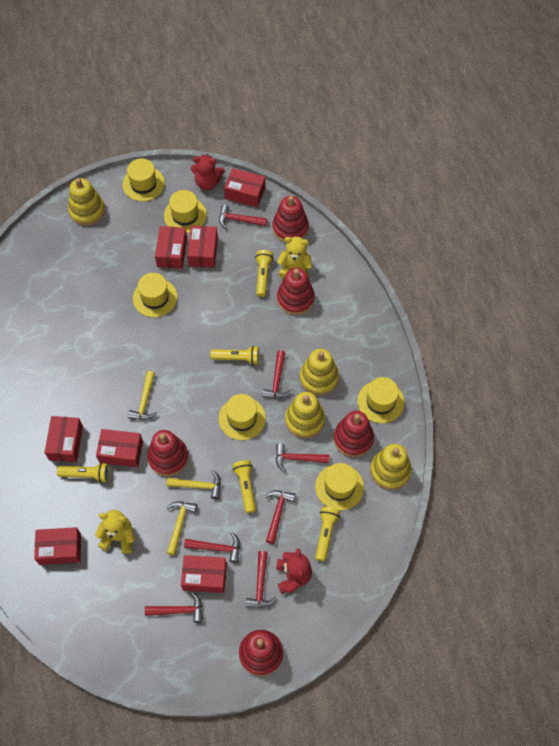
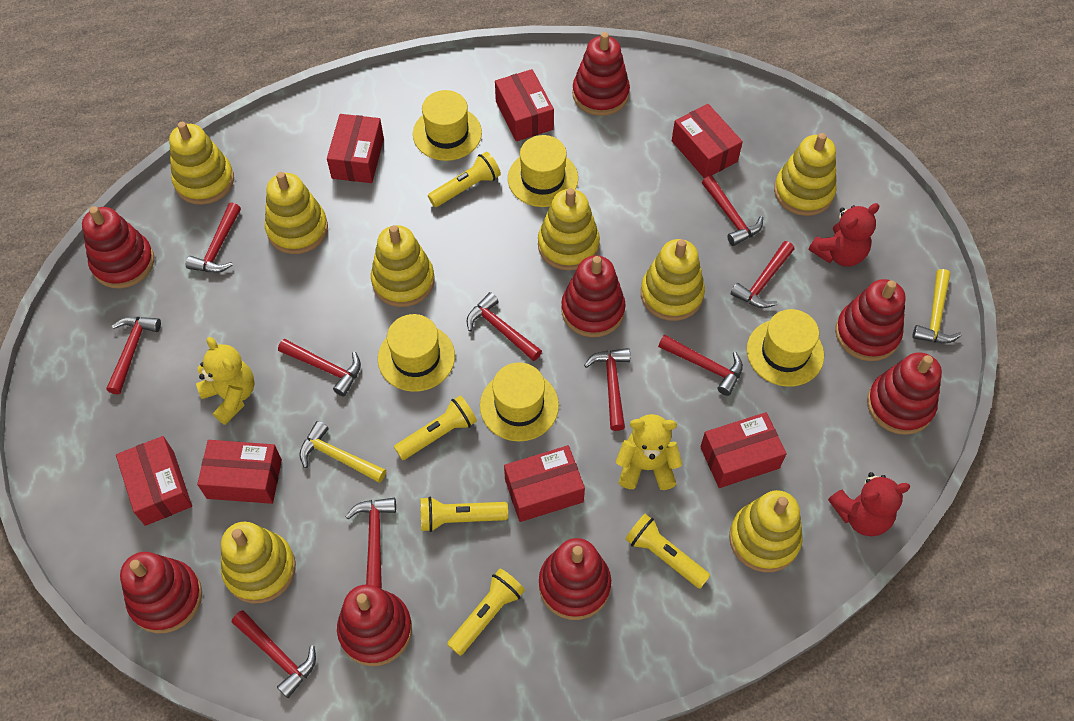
red hammer: 7 -> 10
red stacking toy: 5 -> 8
yellow hammer: 3 -> 2
yellow hat: 6 -> 5
yellow stacking toy: 4 -> 8

